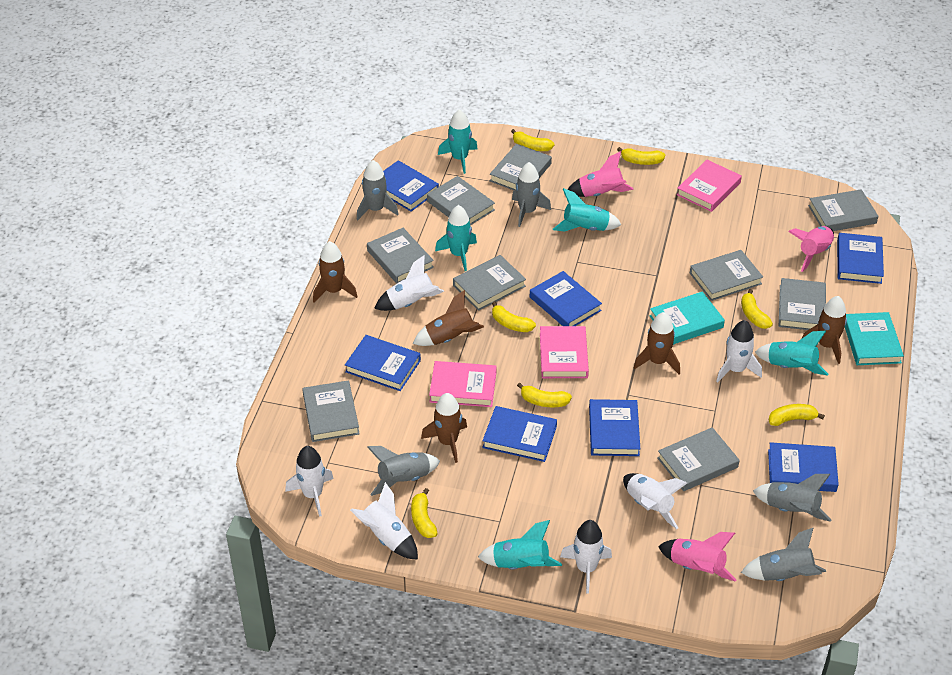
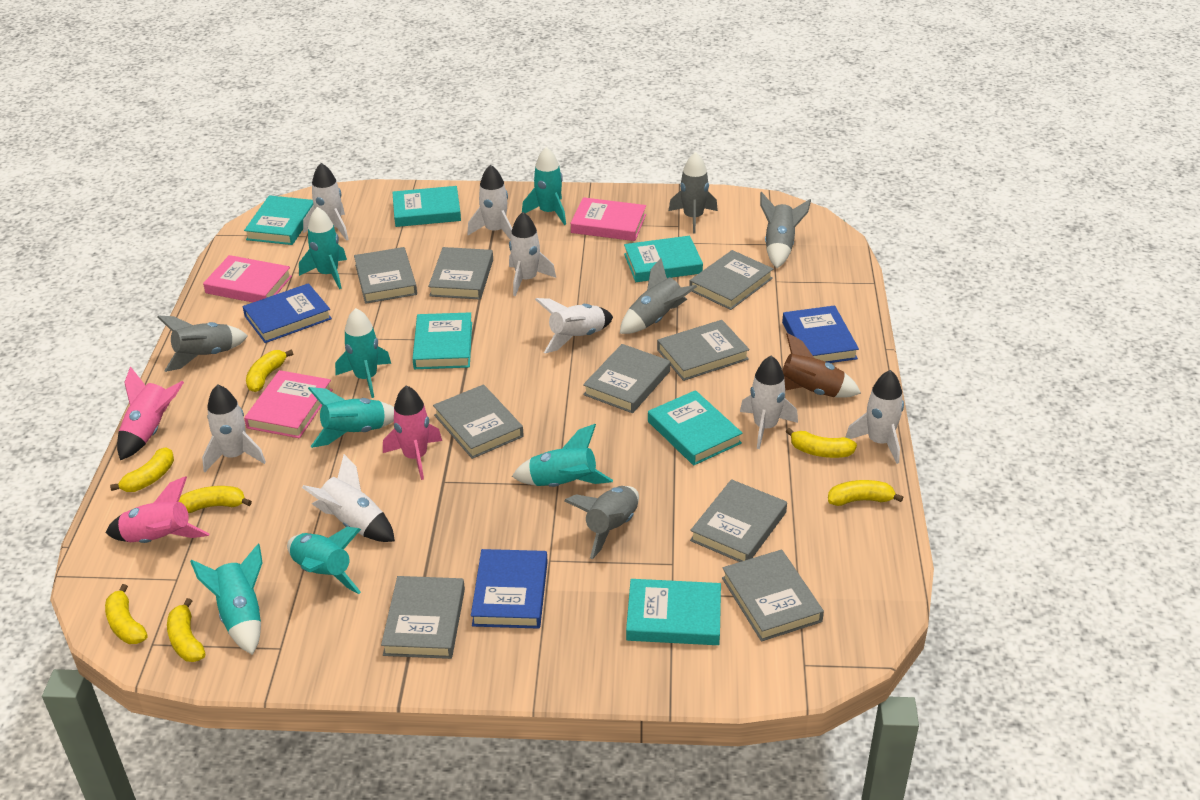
blue book: 7 -> 3
brown rocket: 5 -> 1
turquoise book: 2 -> 6
turquoise rocket: 5 -> 7
white rocket: 6 -> 8

